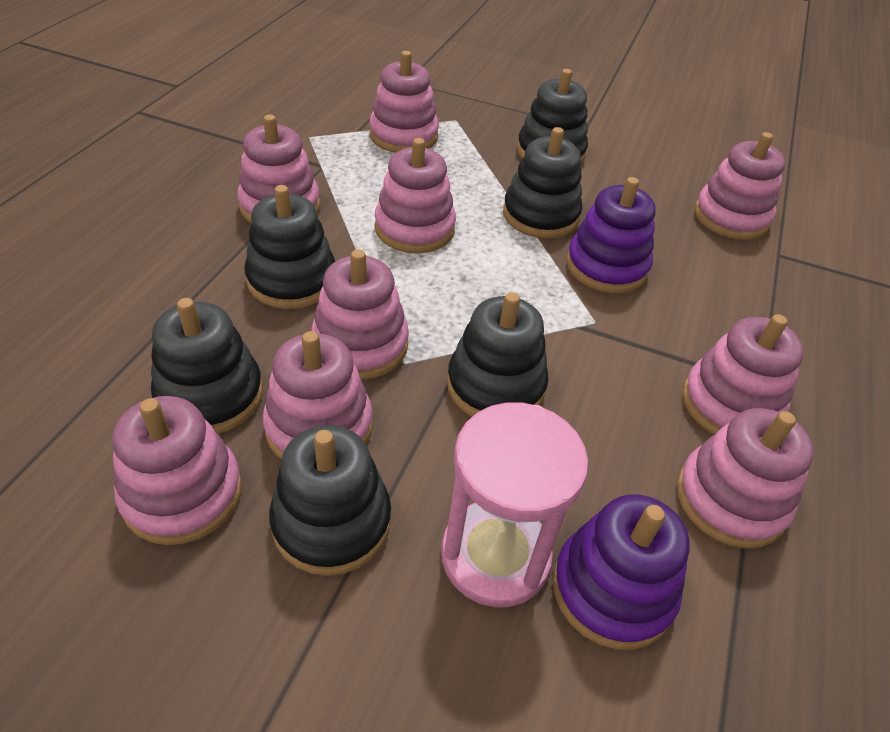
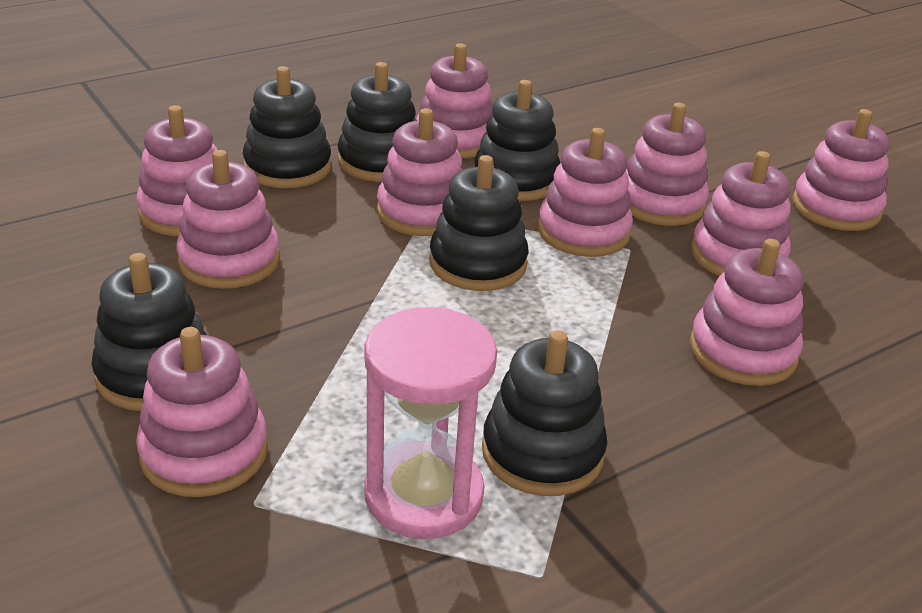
pink stacking toy: 9 -> 10
purple stacking toy: 2 -> 0

